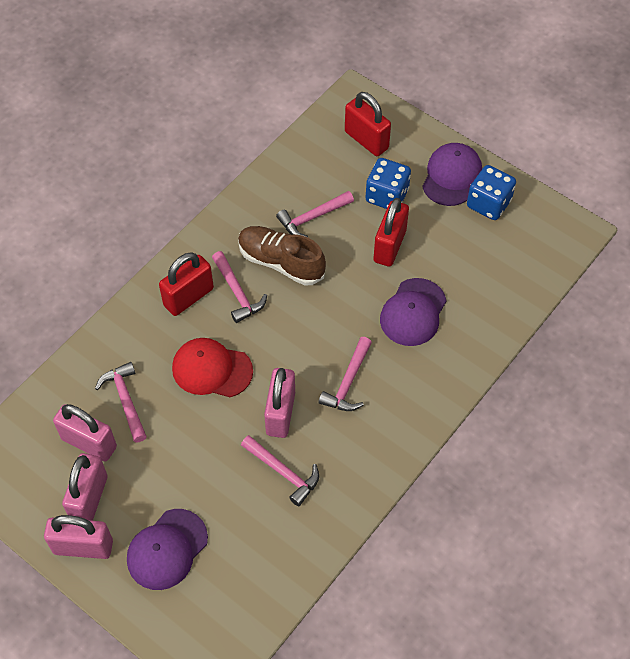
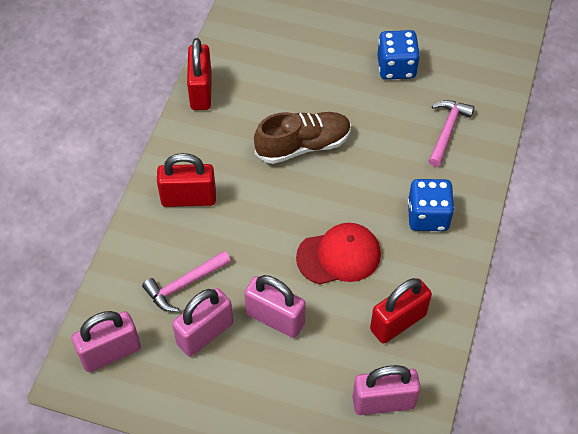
pink hammer: 5 -> 2
purple cap: 3 -> 0

